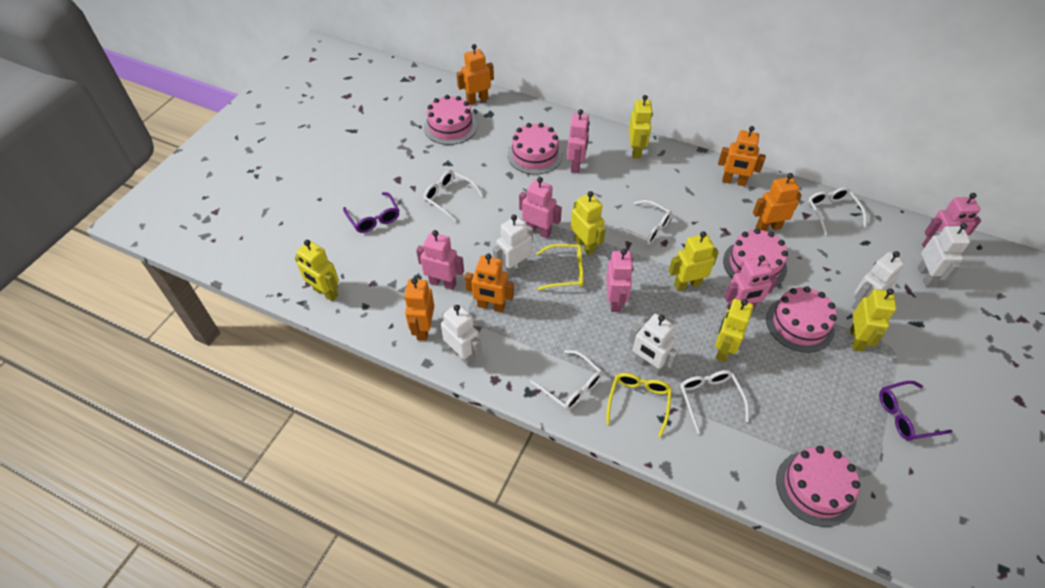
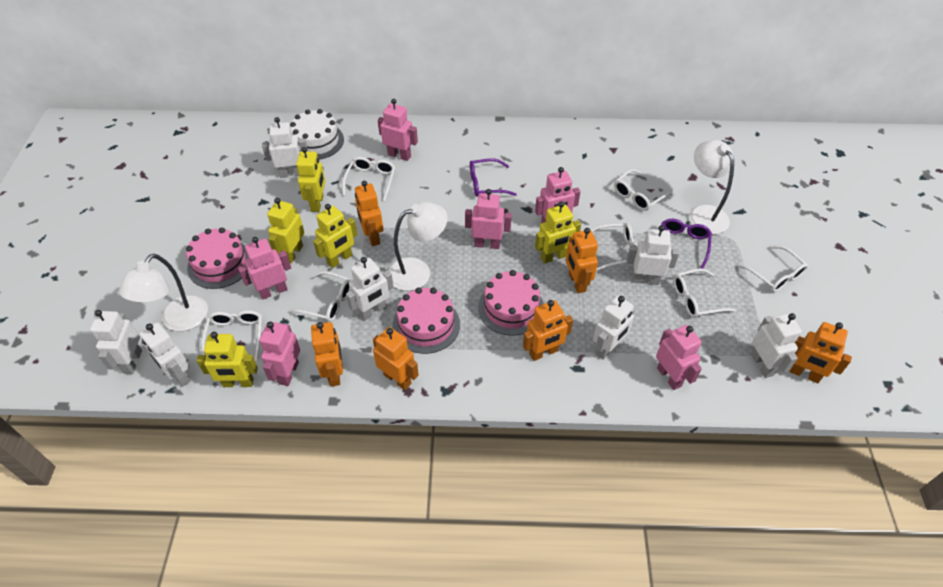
orange robot: 5 -> 6
pink cake: 5 -> 3
white cake: 0 -> 1
white glasses: 5 -> 7
white lamp: 0 -> 3
white robot: 5 -> 7
yellow glasses: 2 -> 0
yellow robot: 6 -> 5

